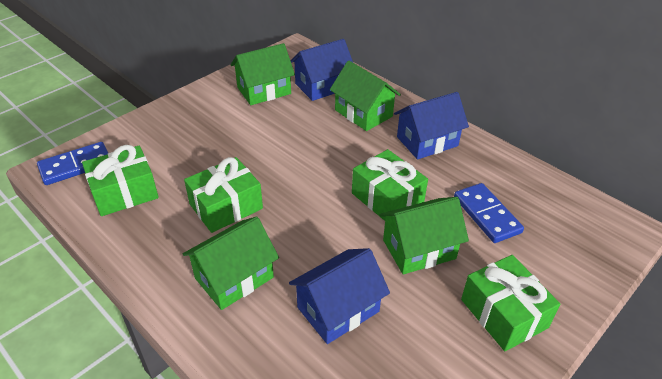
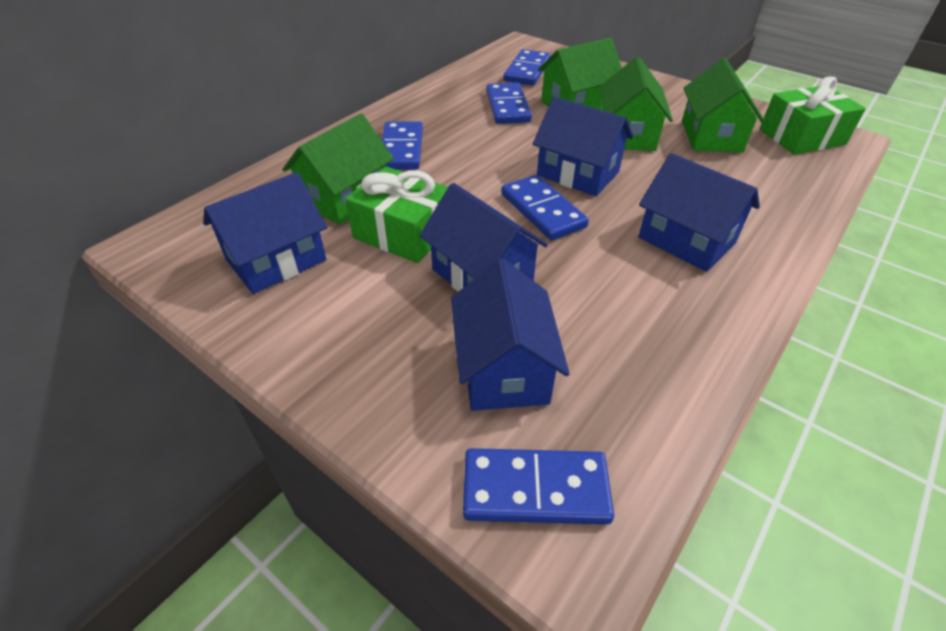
blue domino: 2 -> 5
blue house: 3 -> 5
green gift: 4 -> 2

